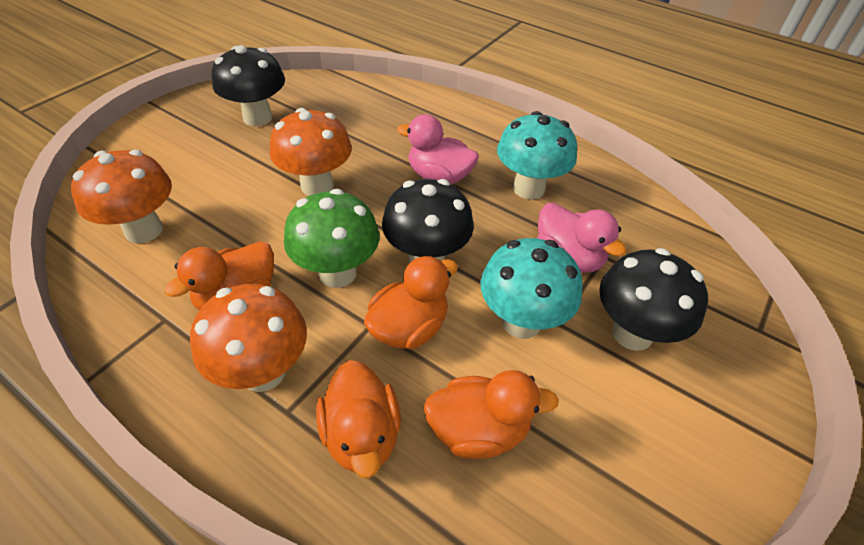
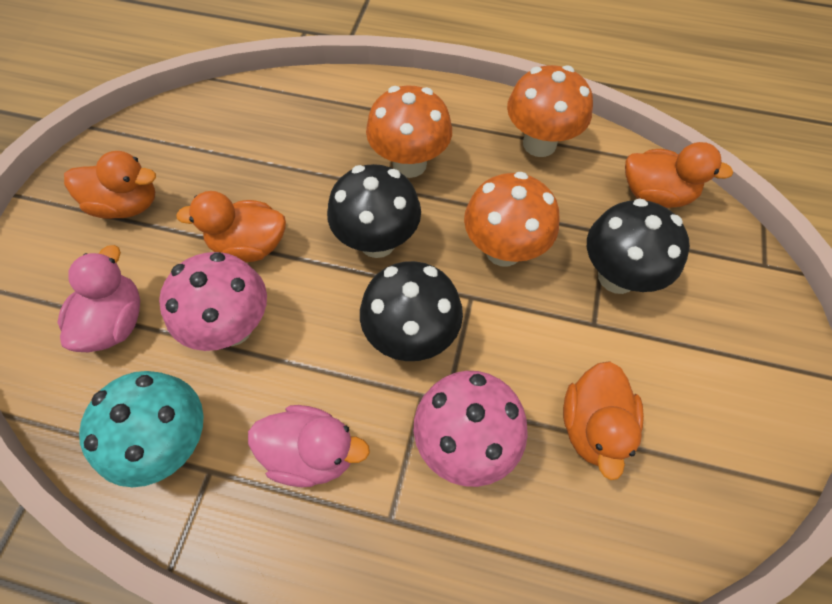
green mushroom: 1 -> 0
pink mushroom: 0 -> 2
turquoise mushroom: 2 -> 1

